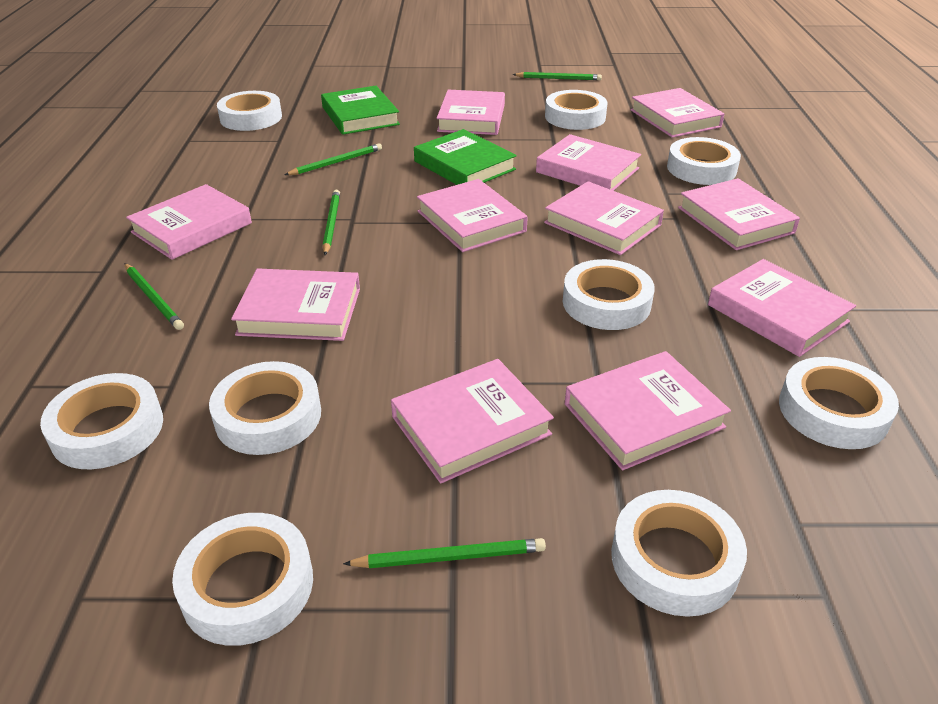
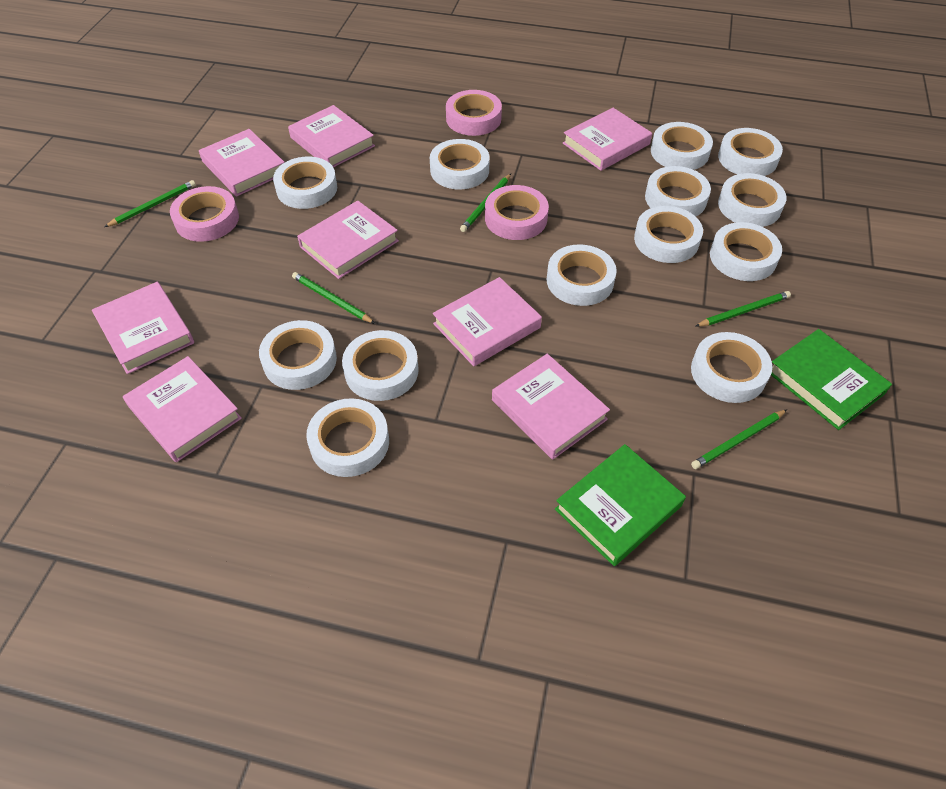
pink book: 11 -> 8
pink tape: 0 -> 3
white tape: 9 -> 13

